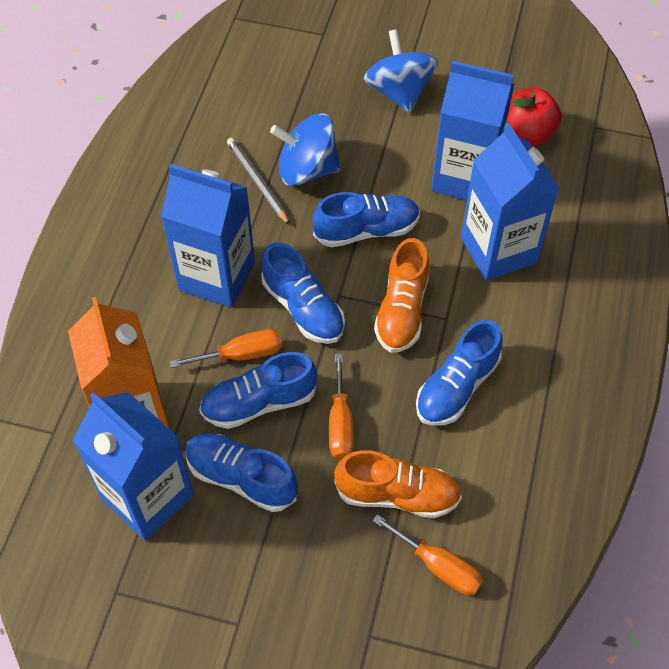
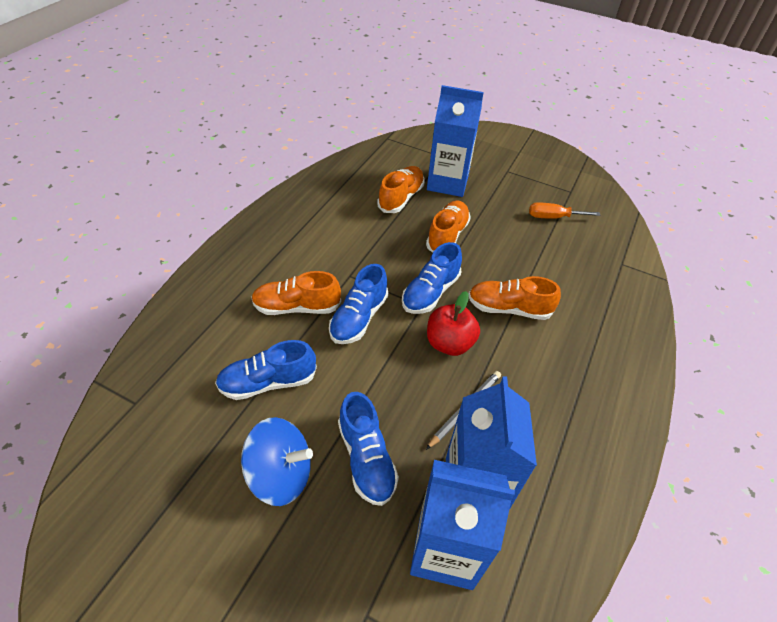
blue carton: 4 -> 3
blue shoe: 5 -> 4
blue spinning top: 2 -> 1
orange carton: 1 -> 0
orange screwdriver: 3 -> 1
orange shoe: 2 -> 4

